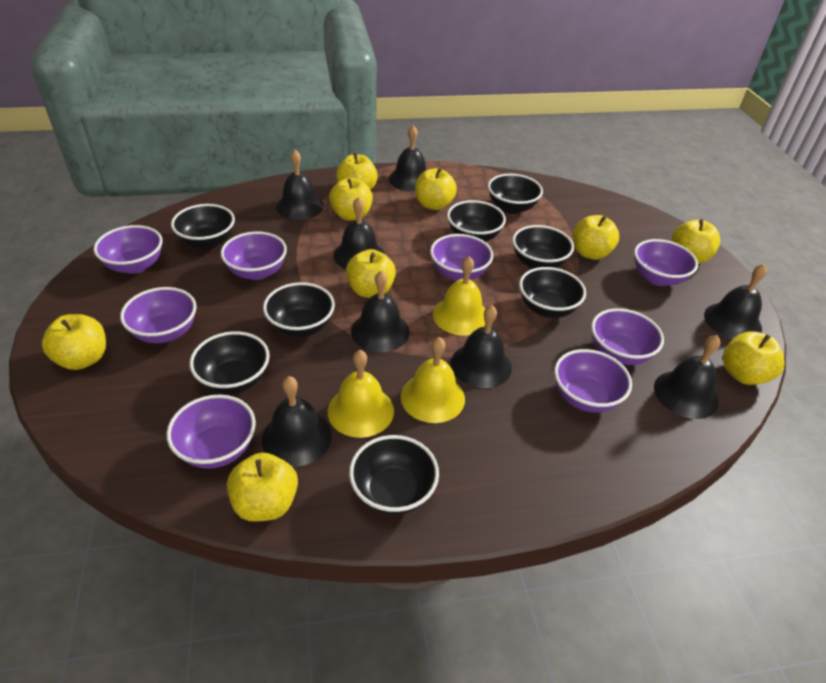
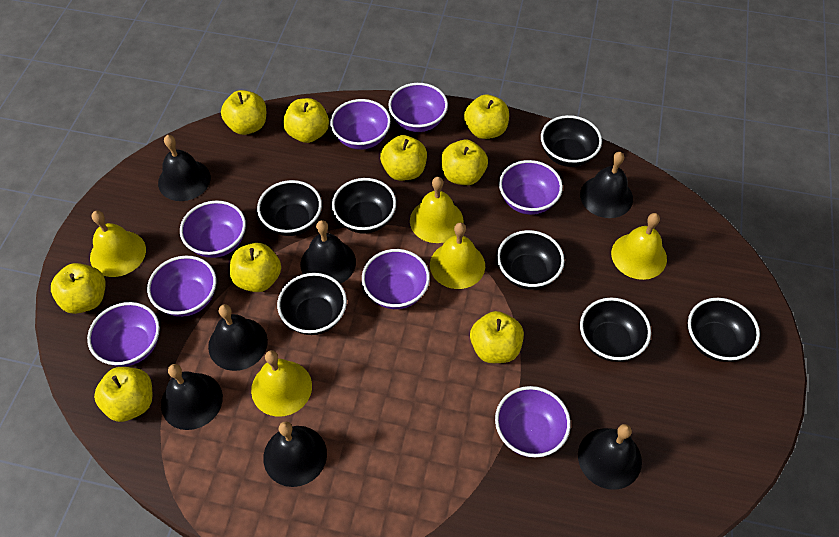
black bell: 8 -> 7
black bowl: 8 -> 7
yellow bell: 3 -> 5

